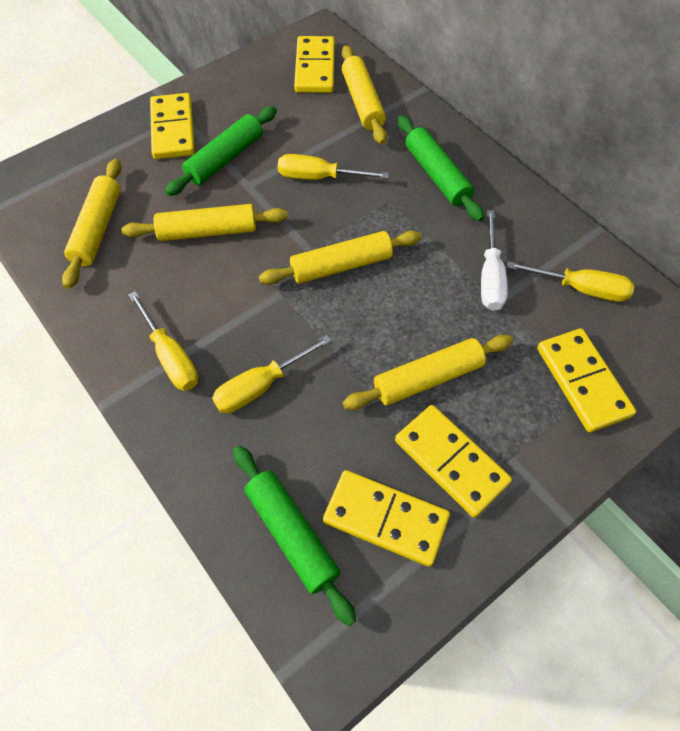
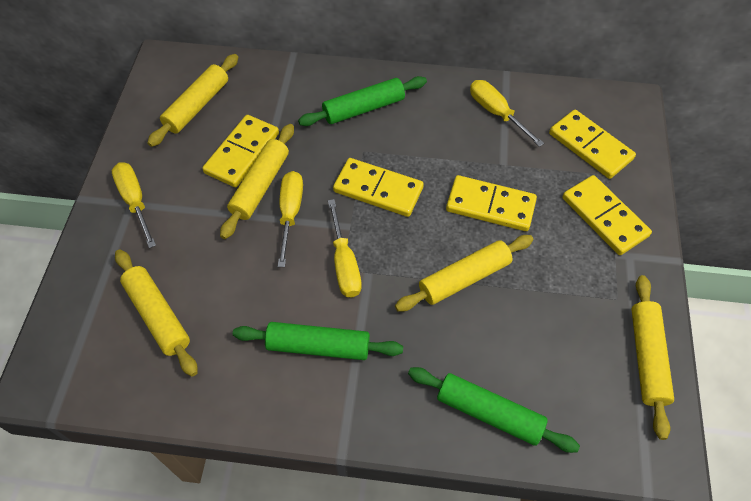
white screwdriver: 1 -> 0

